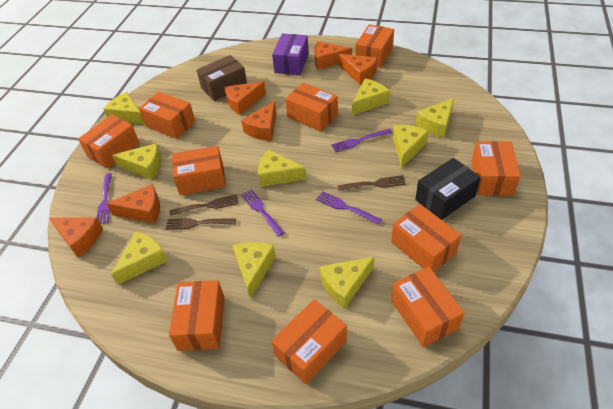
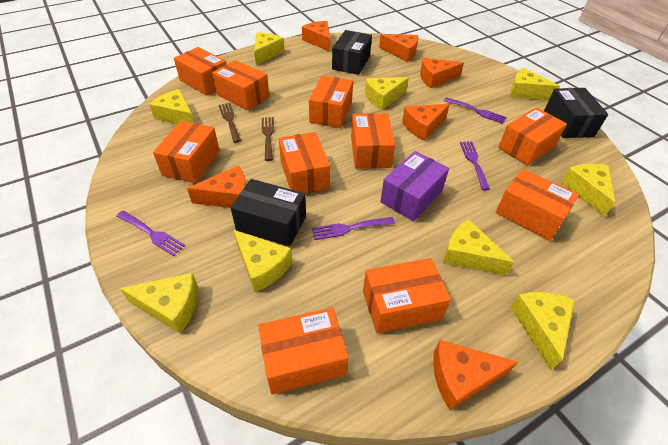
black box: 1 -> 3
brown box: 1 -> 0
brown fork: 3 -> 2

